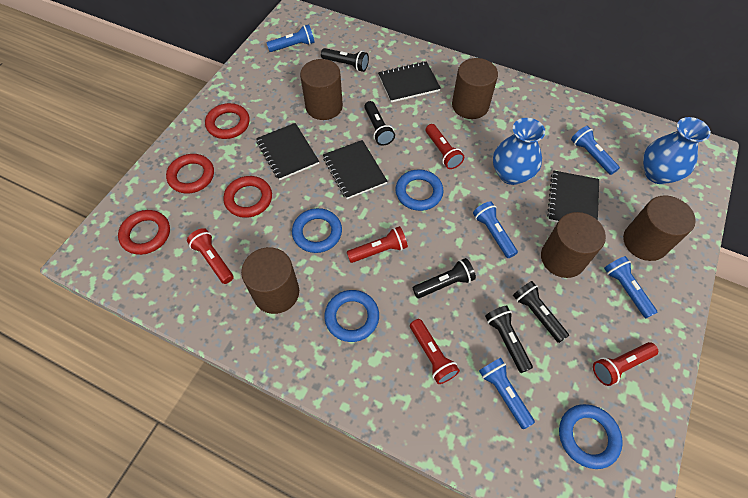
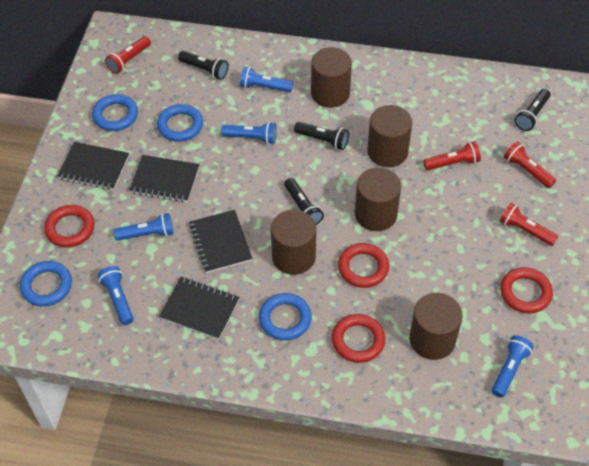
black flashlight: 5 -> 4
blue vase: 2 -> 0
red flashlight: 5 -> 4

